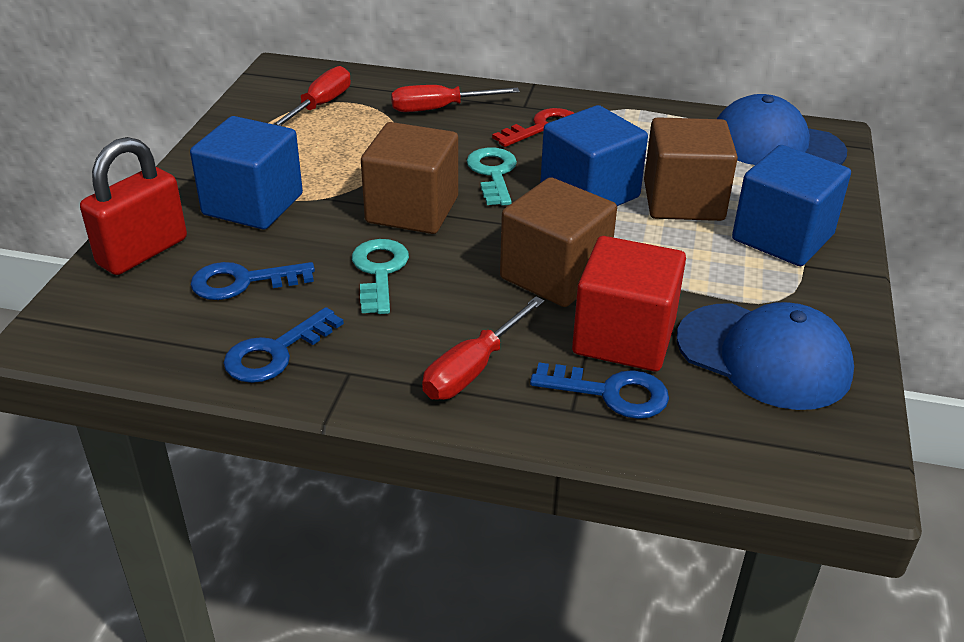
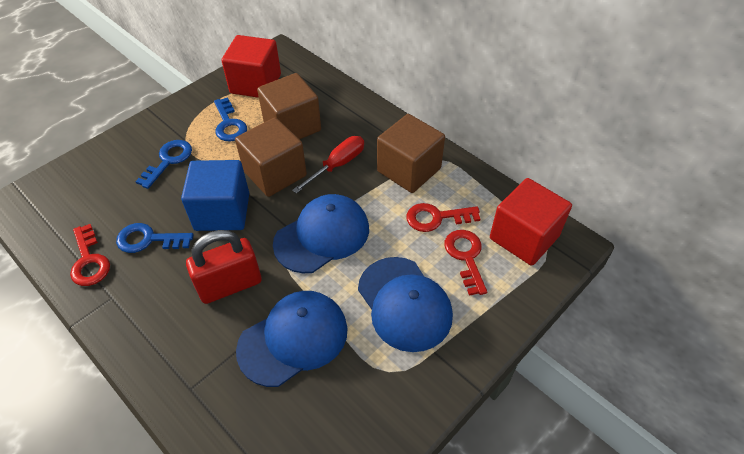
blue cap: 2 -> 3
blue cube: 3 -> 1
red cube: 1 -> 2
red key: 1 -> 3
red screwdriver: 3 -> 1
turquoise key: 2 -> 0

